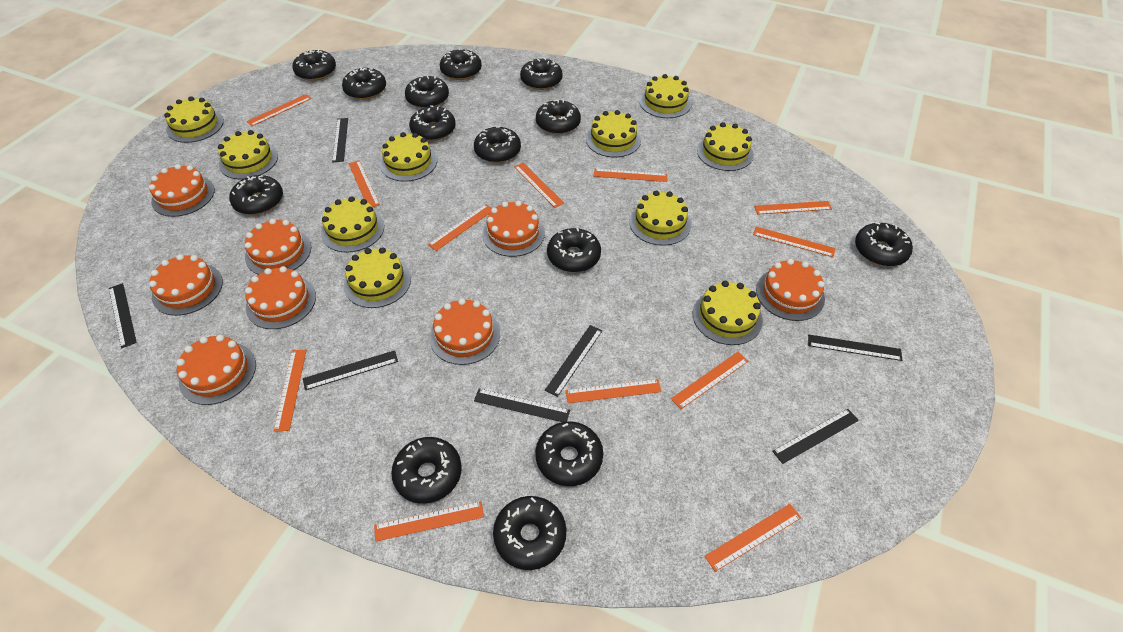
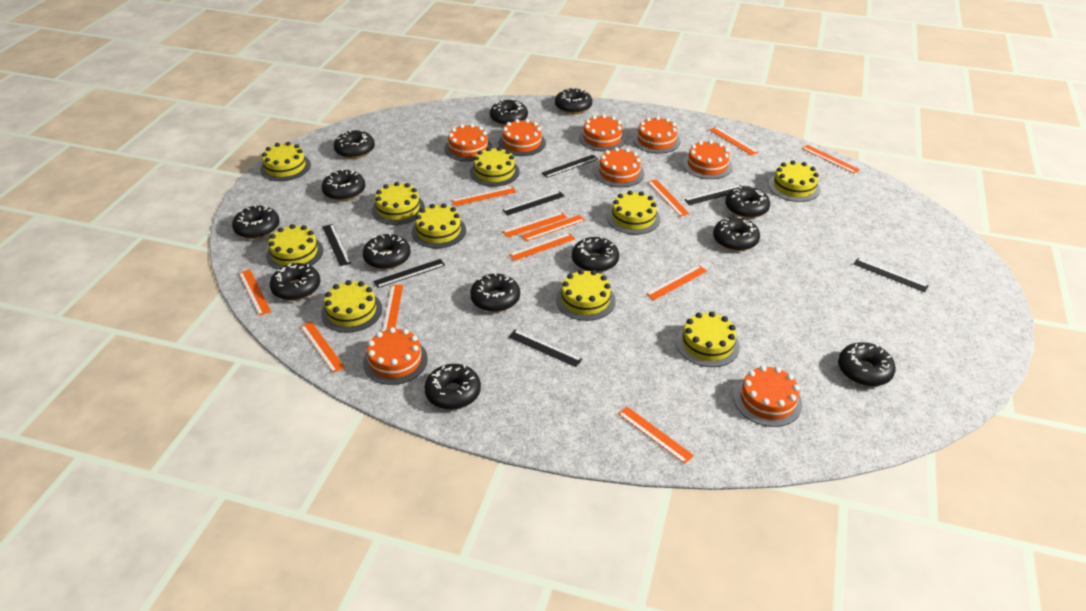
black donut: 14 -> 13

